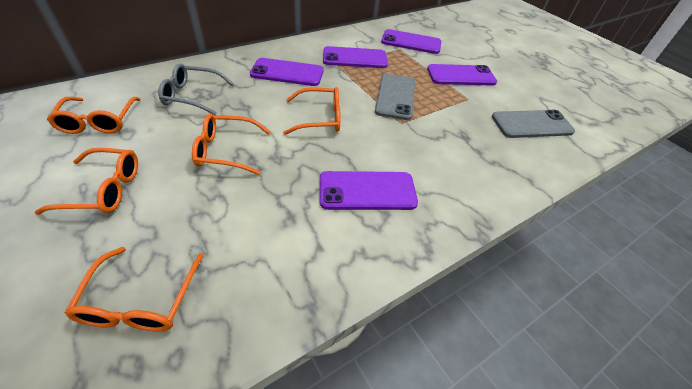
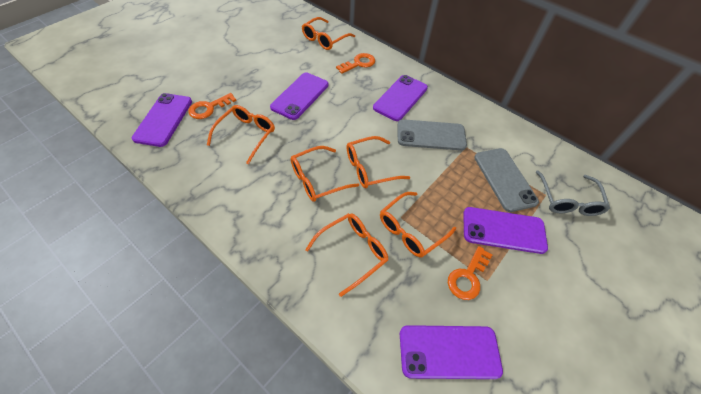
orange glasses: 5 -> 6
orange key: 0 -> 3

